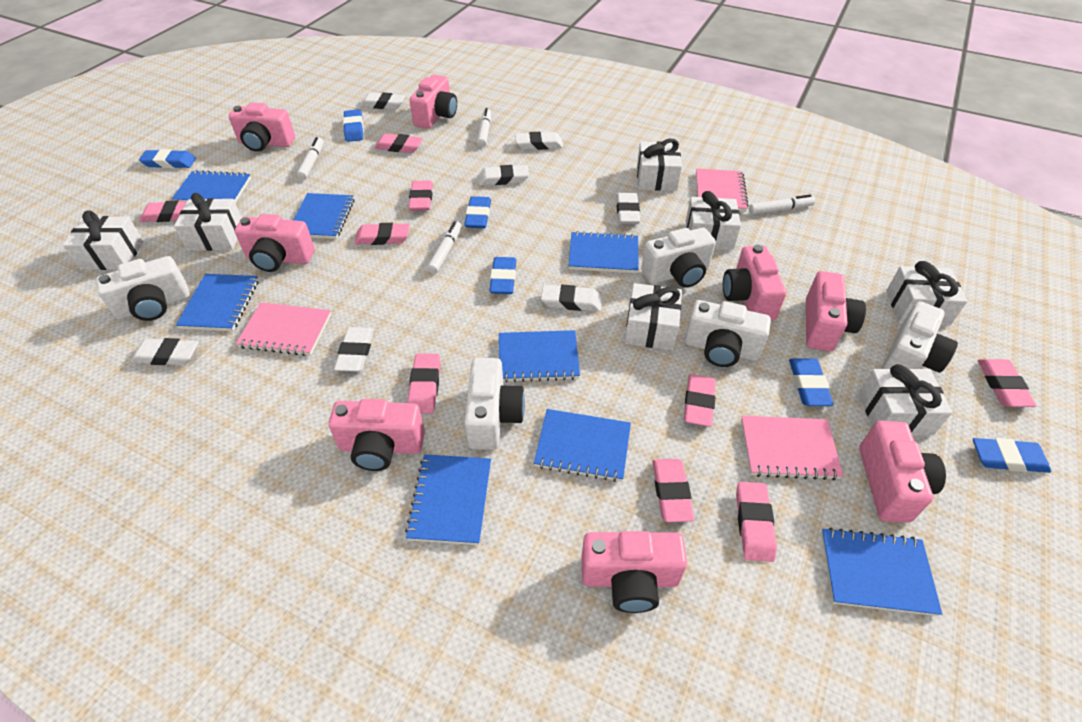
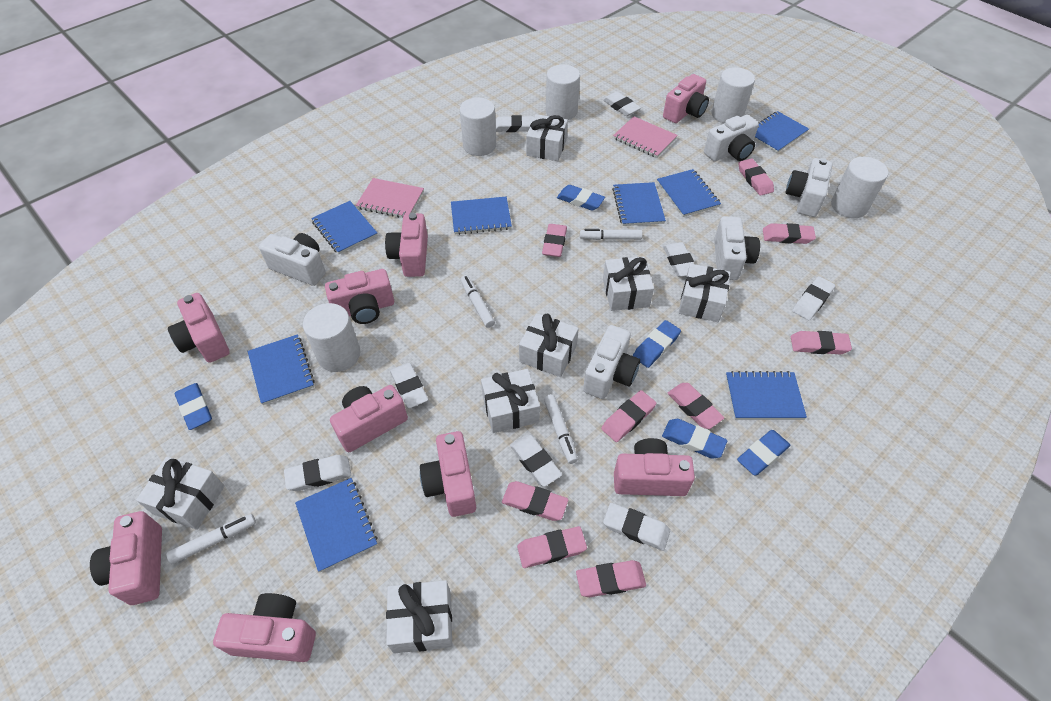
blue eraser: 6 -> 5
pink camera: 8 -> 9
pink notebook: 3 -> 2
white cylinder: 0 -> 5
white eraser: 7 -> 8

